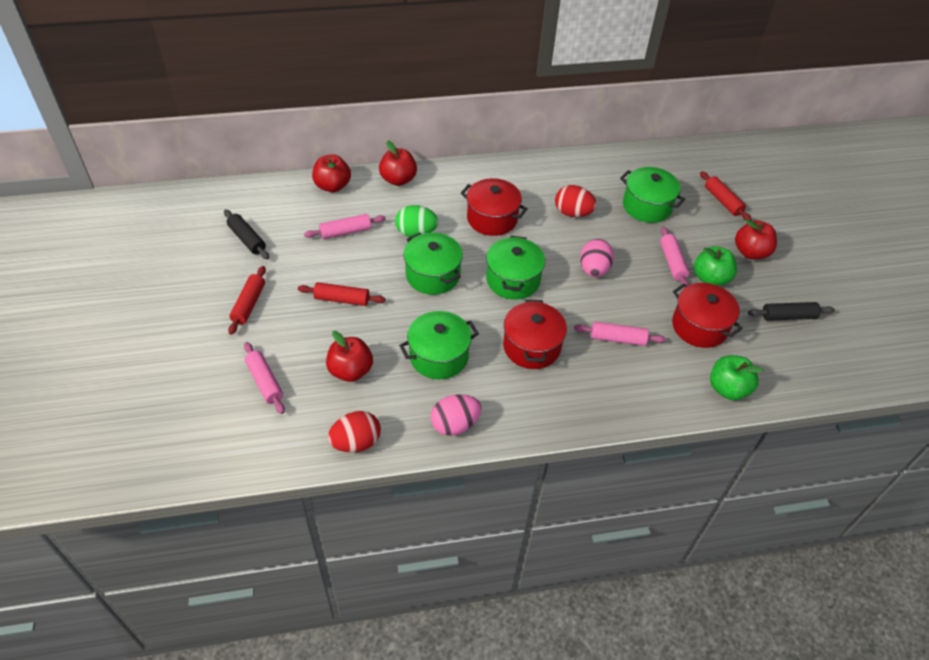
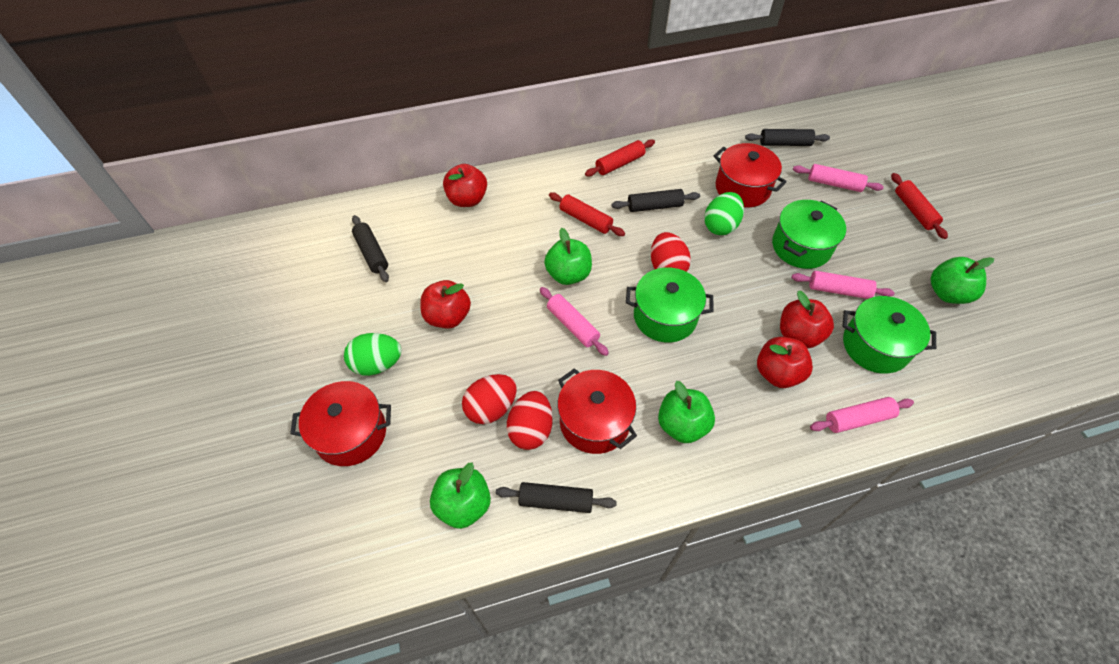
black rolling pin: 2 -> 4
green apple: 2 -> 4
green egg: 1 -> 2
green pot: 4 -> 3
pink egg: 2 -> 0
red egg: 2 -> 3

